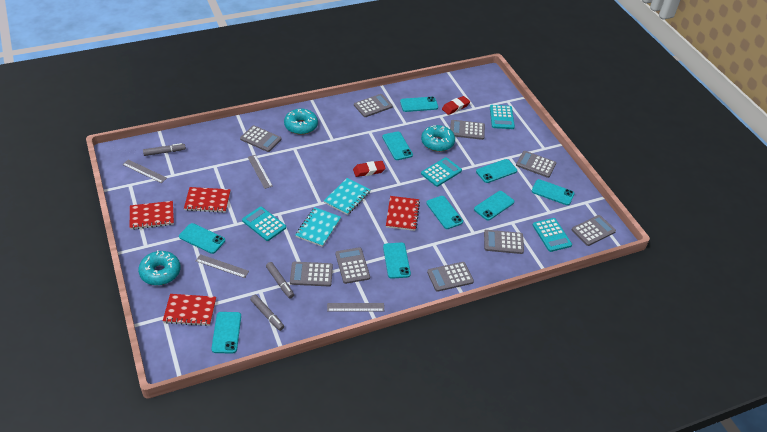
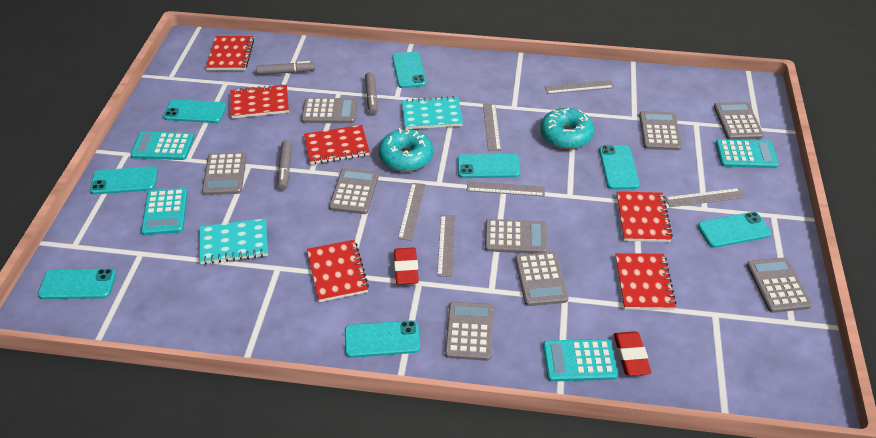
grey ruler: 4 -> 6
red notebook: 4 -> 6
turquoise donut: 3 -> 2
turquoise phone: 9 -> 8

